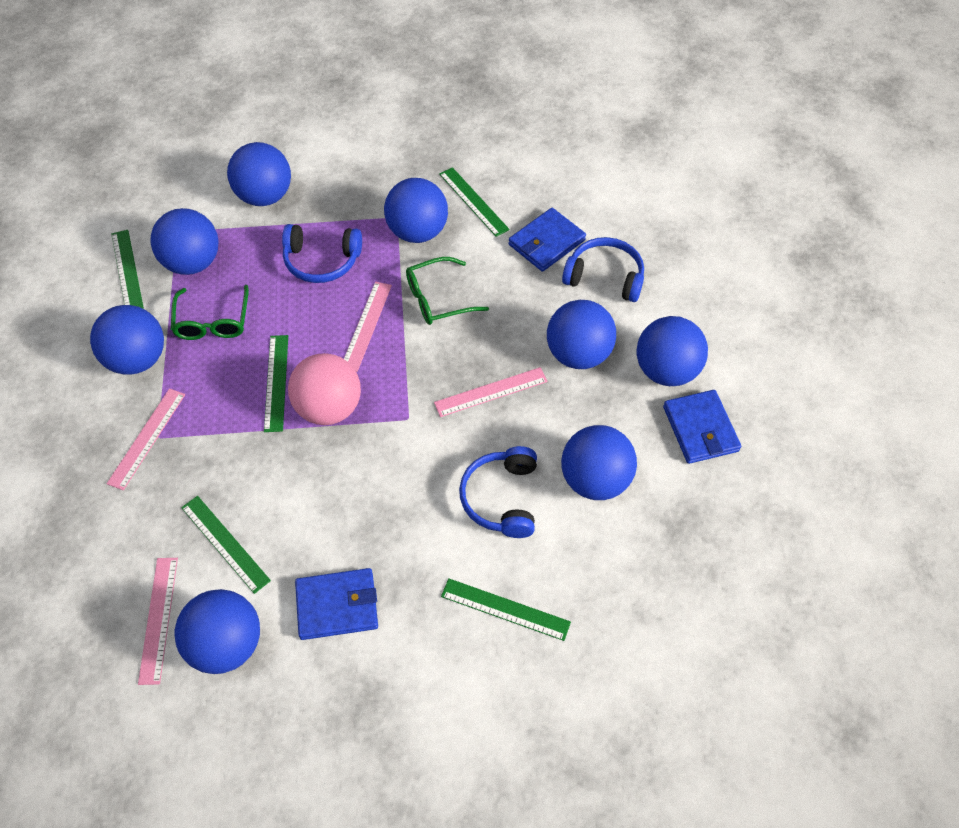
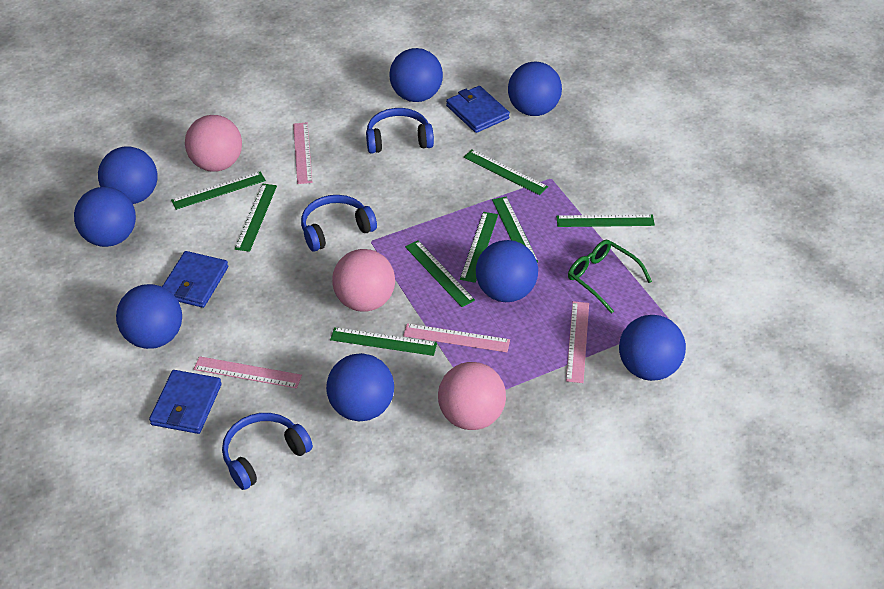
green glasses: 2 -> 1
green ruler: 5 -> 8
pink ball: 1 -> 3

